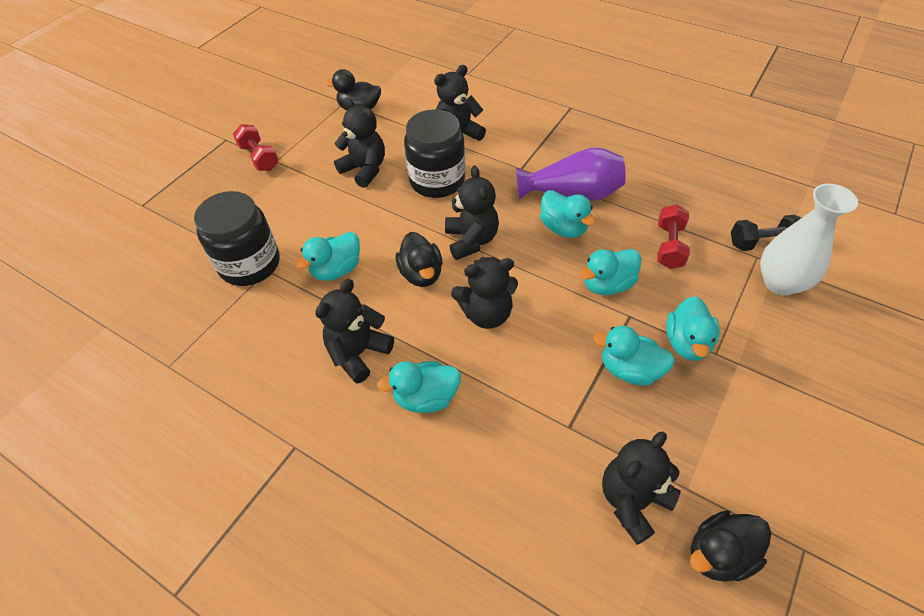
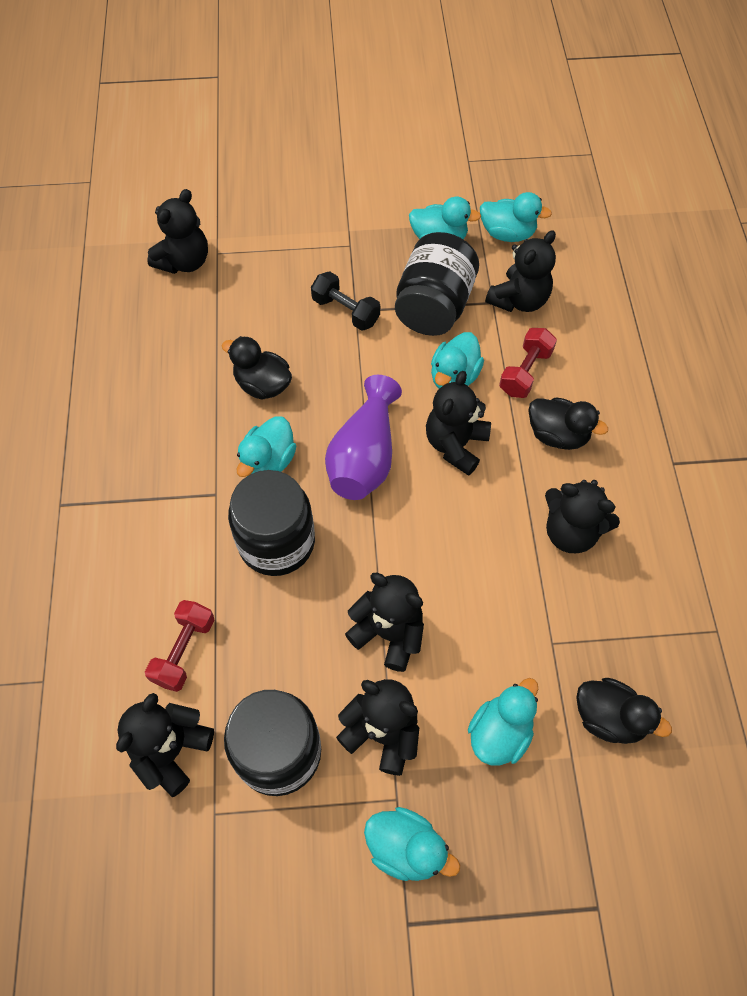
black jar: 2 -> 3
black teddy bear: 6 -> 7
white vase: 1 -> 0

